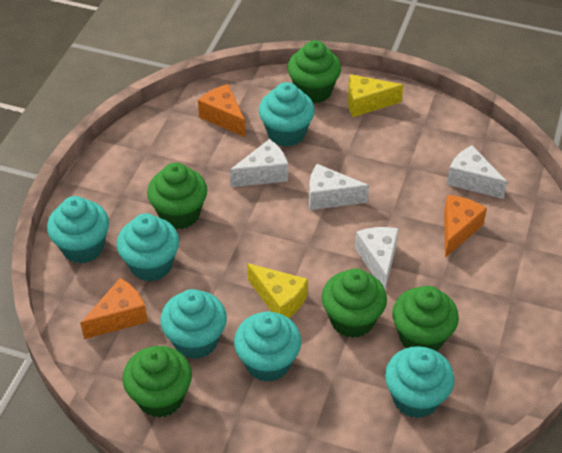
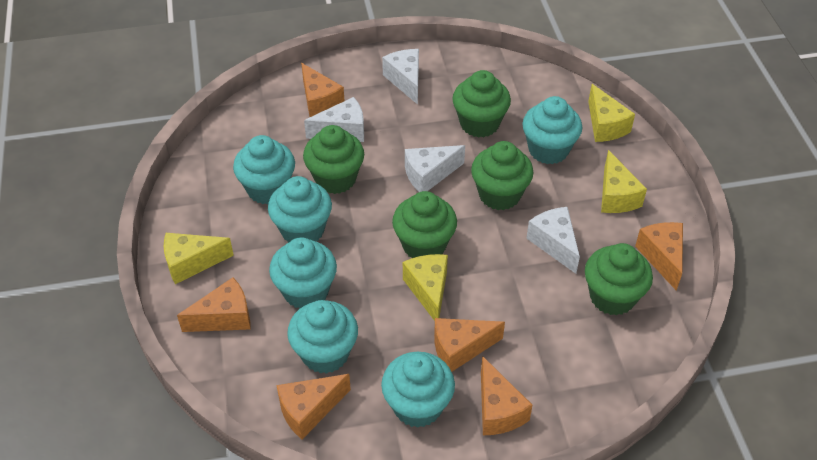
orange cheese: 3 -> 6
yellow cheese: 2 -> 4

